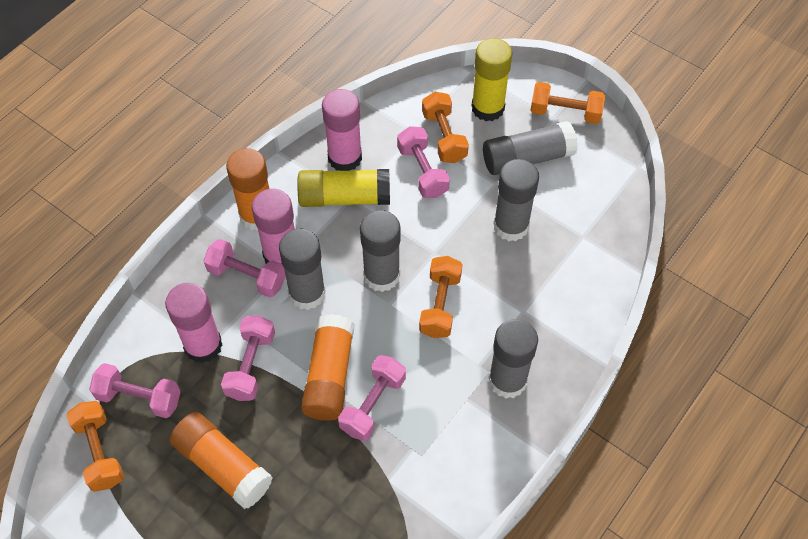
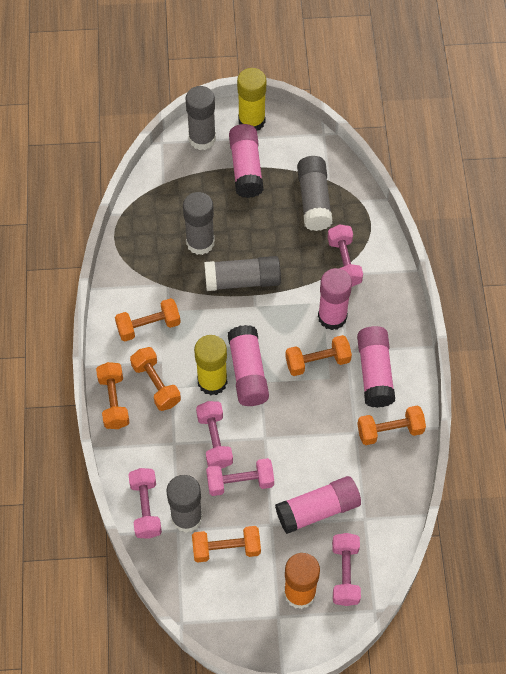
orange dumbbell: 4 -> 6
orange glue stick: 3 -> 1
pink glue stick: 3 -> 5

